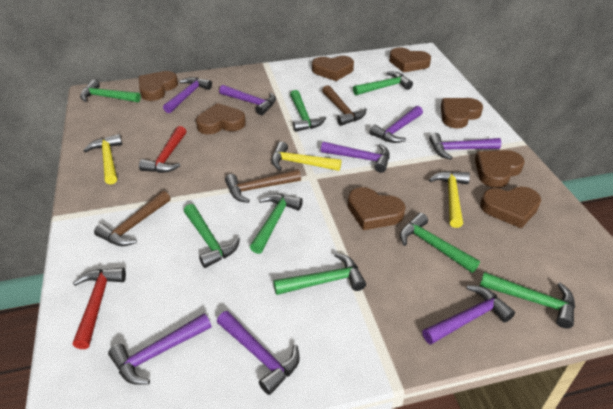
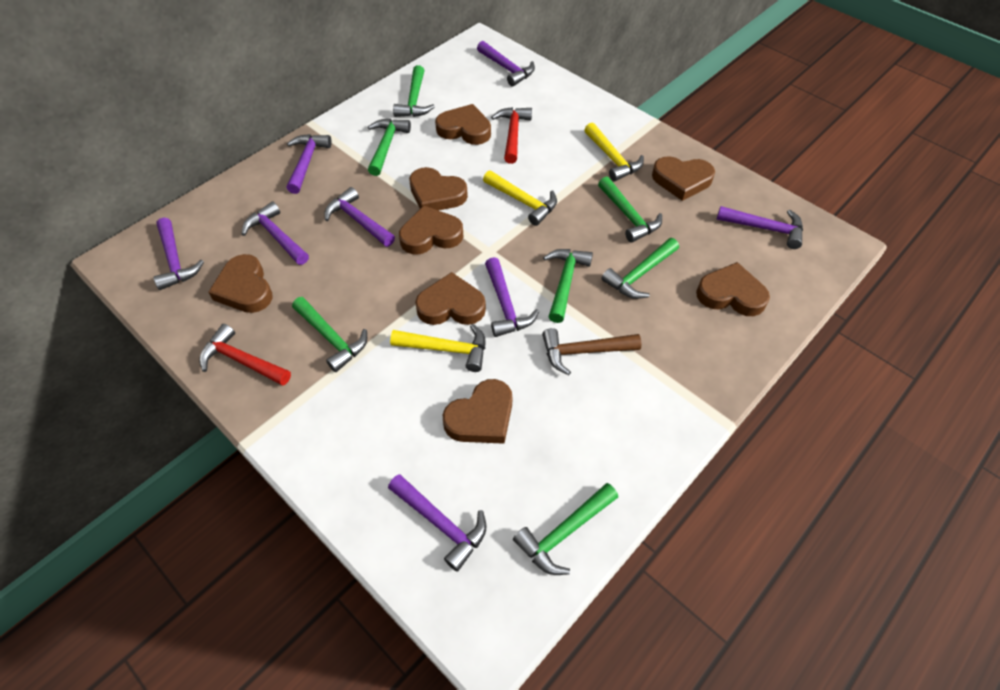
brown hammer: 3 -> 1
green hammer: 8 -> 7

